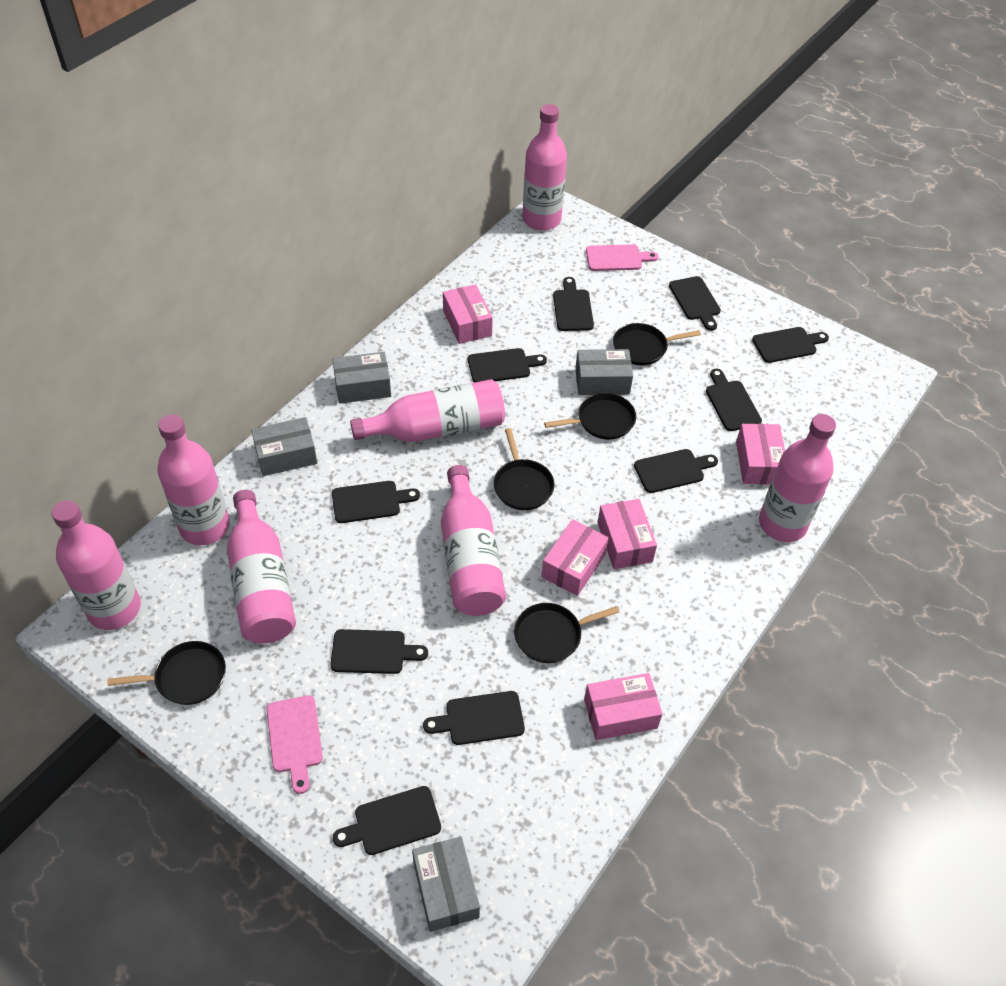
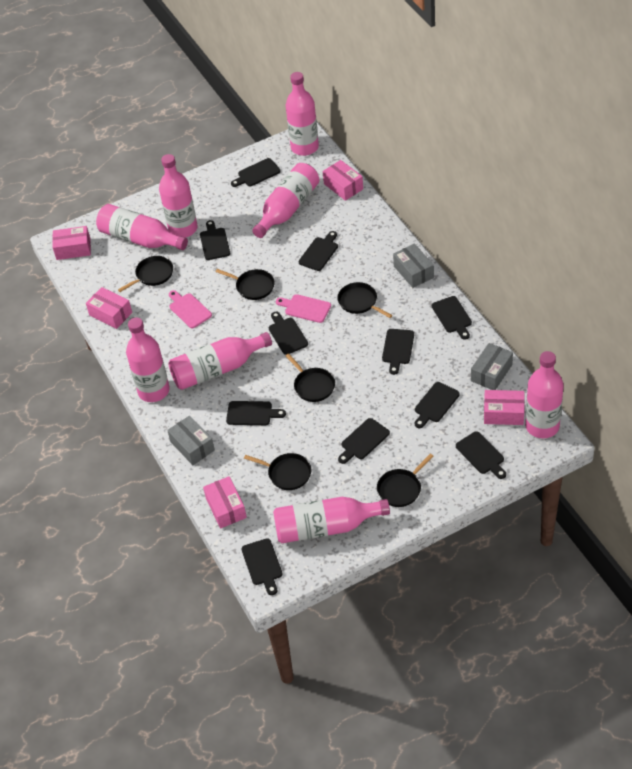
black cutting board: 10 -> 11
black pan: 5 -> 6
grey box: 4 -> 3
pink bottle: 7 -> 8

